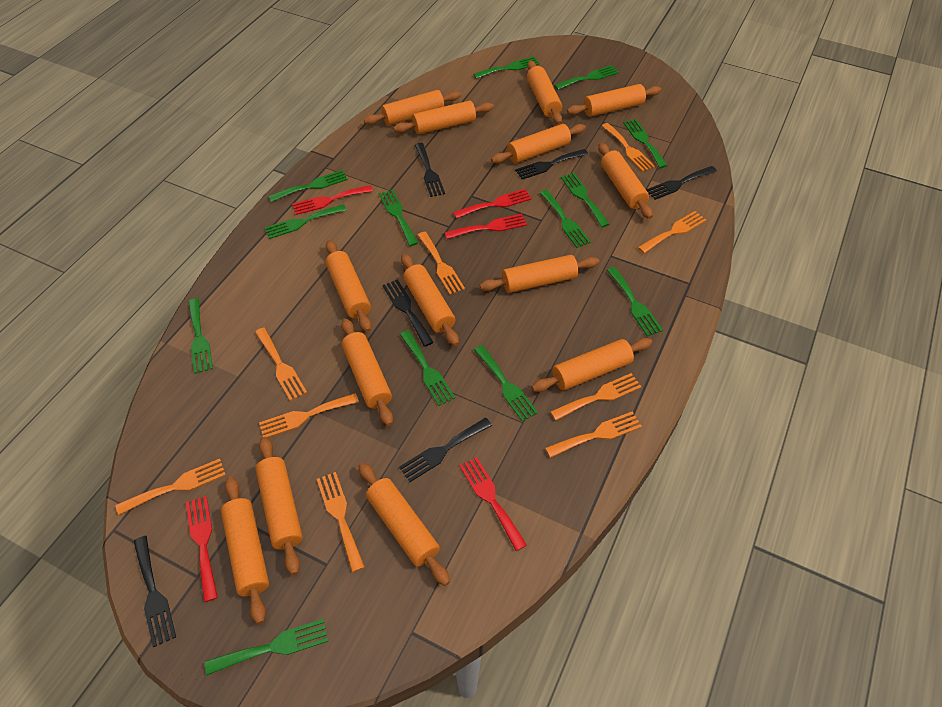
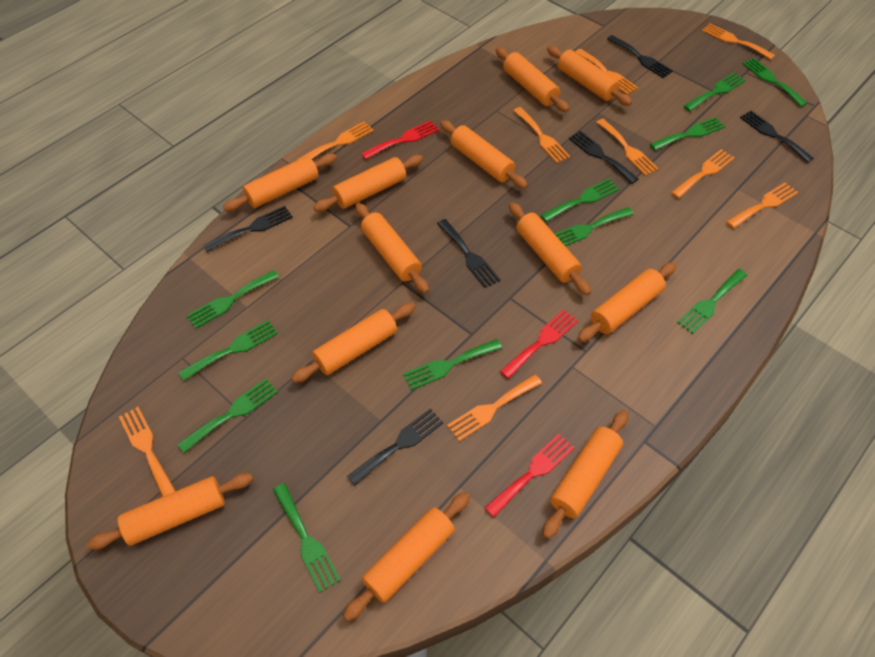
green fork: 13 -> 11
orange rolling pin: 14 -> 12
red fork: 5 -> 3

